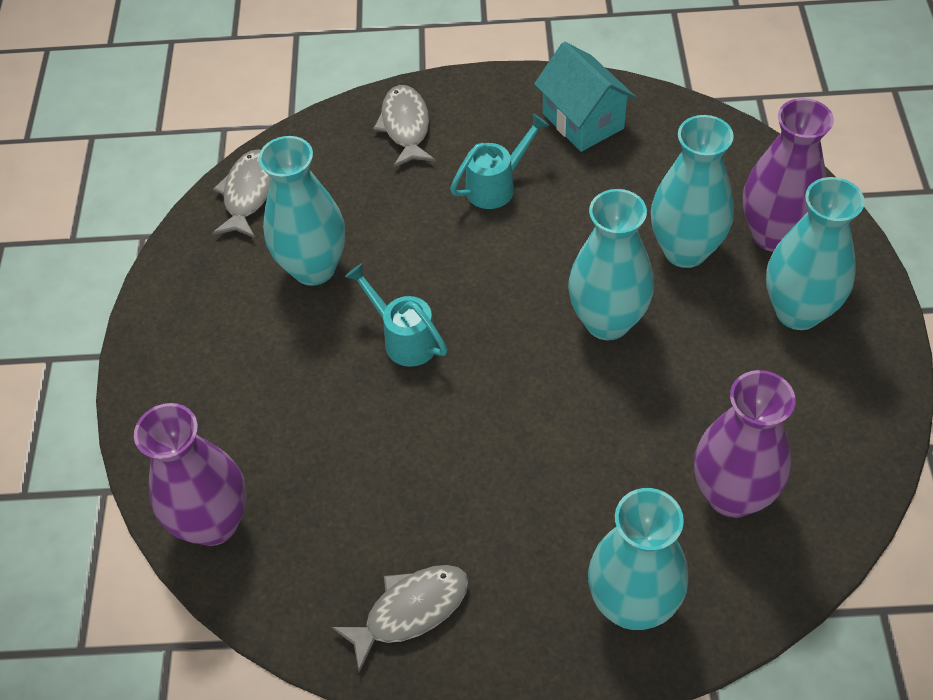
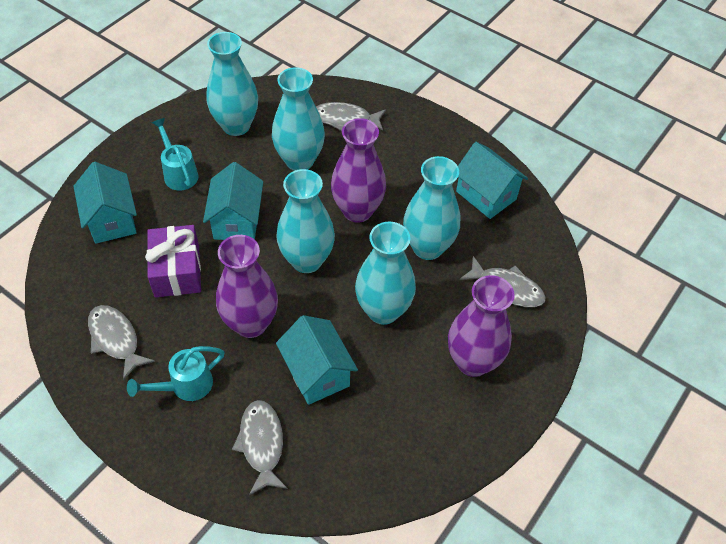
grey fish: 3 -> 4
purple gift: 0 -> 1
turquoise house: 1 -> 4

